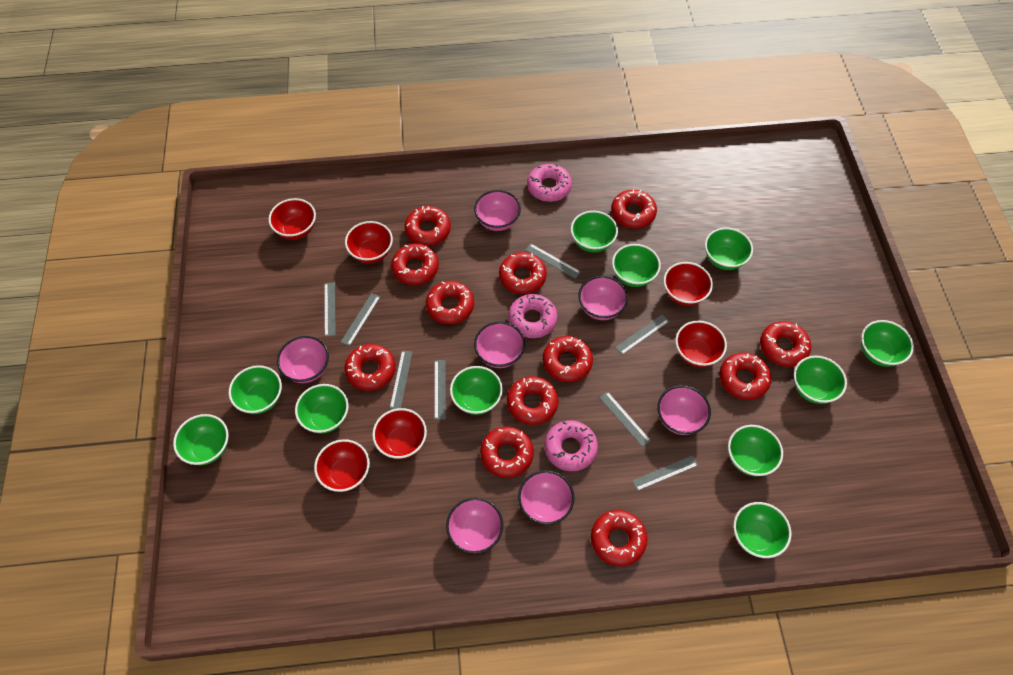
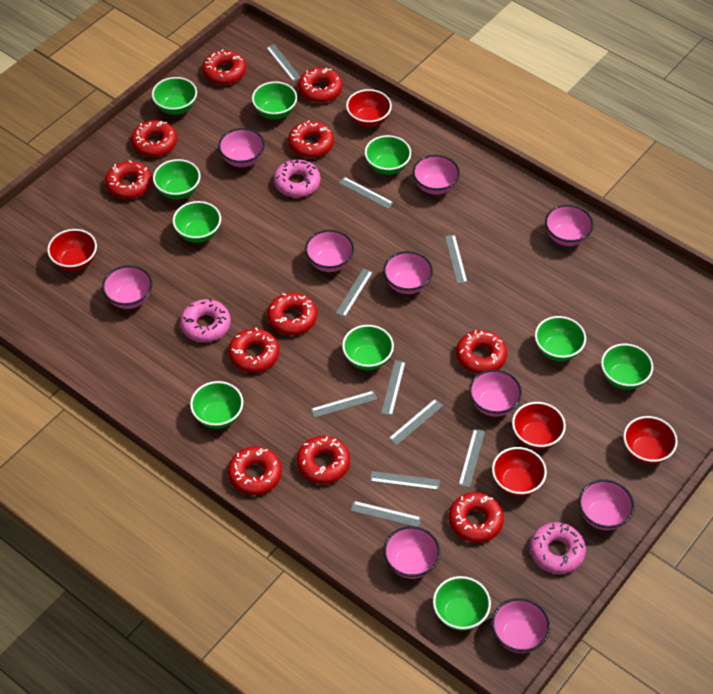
green bowl: 11 -> 10
grey ruler: 8 -> 10
pink bowl: 7 -> 10
red bowl: 6 -> 5
red donut: 12 -> 11

